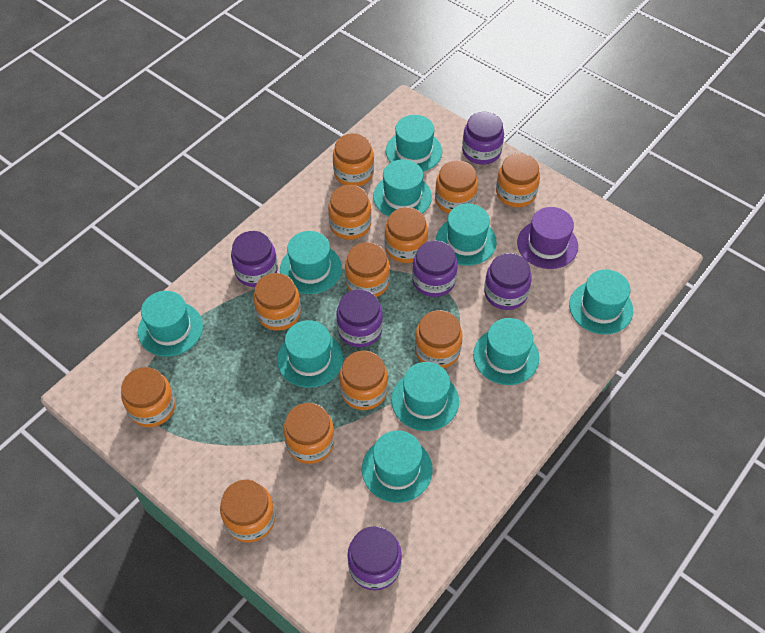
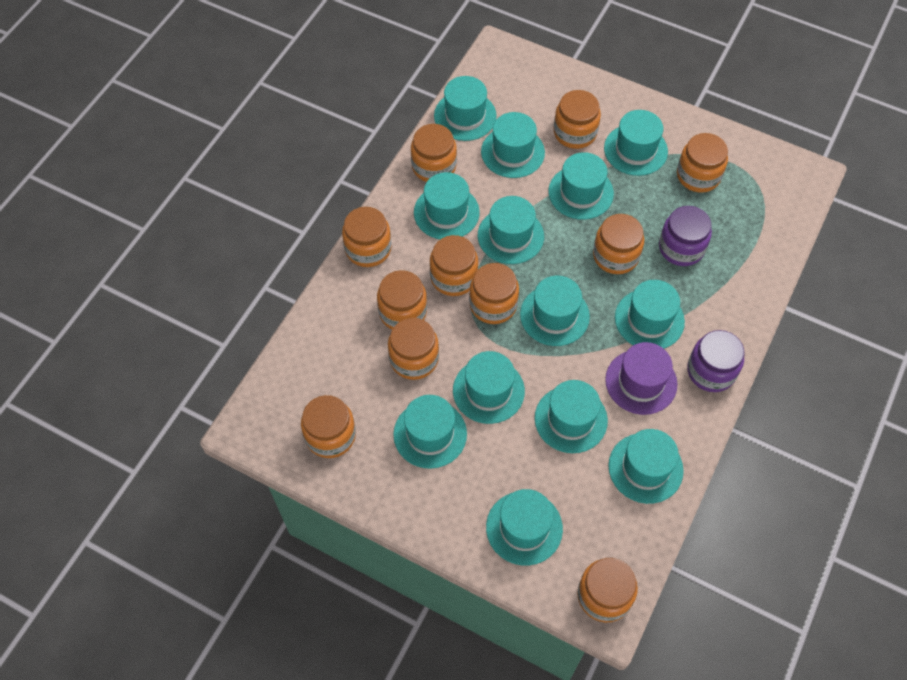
orange jar: 12 -> 11
purple jar: 6 -> 2
turquoise hat: 10 -> 13

